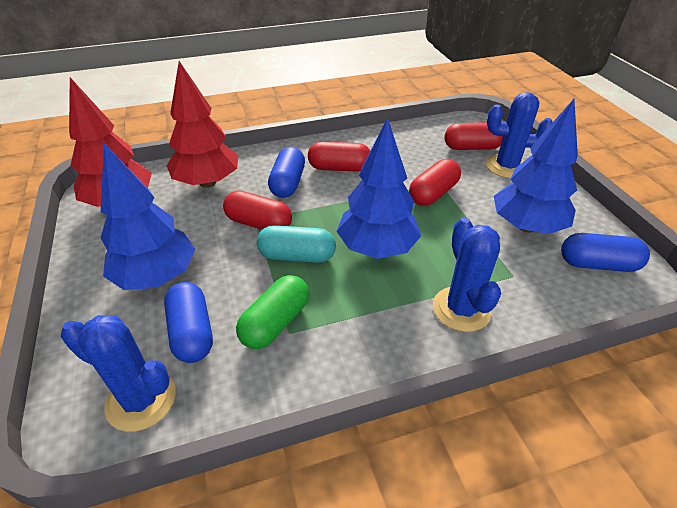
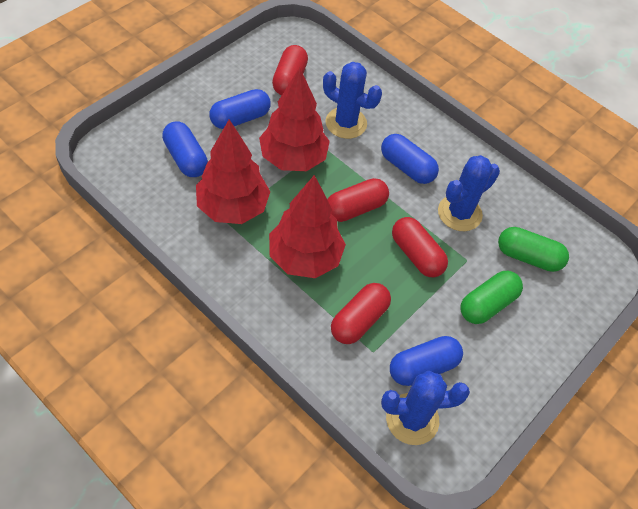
blue capsule: 3 -> 4
blue tree: 3 -> 0
green capsule: 1 -> 2
red tree: 2 -> 3
turquoise capsule: 1 -> 0

